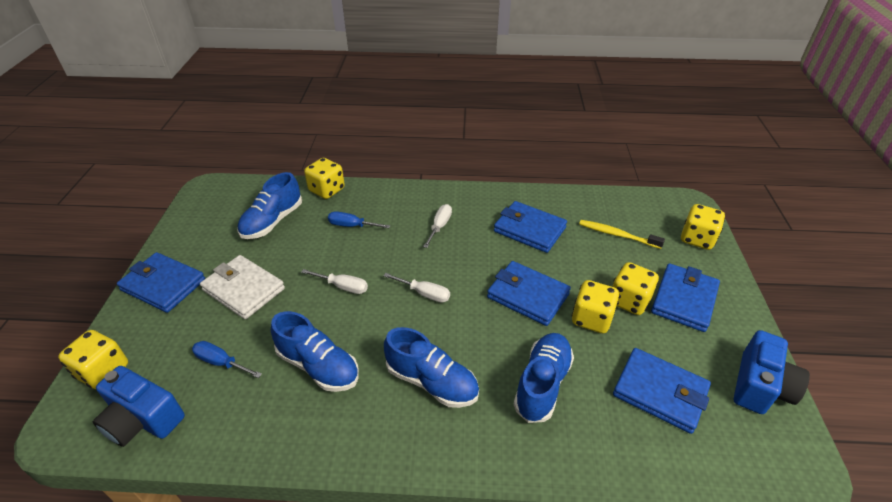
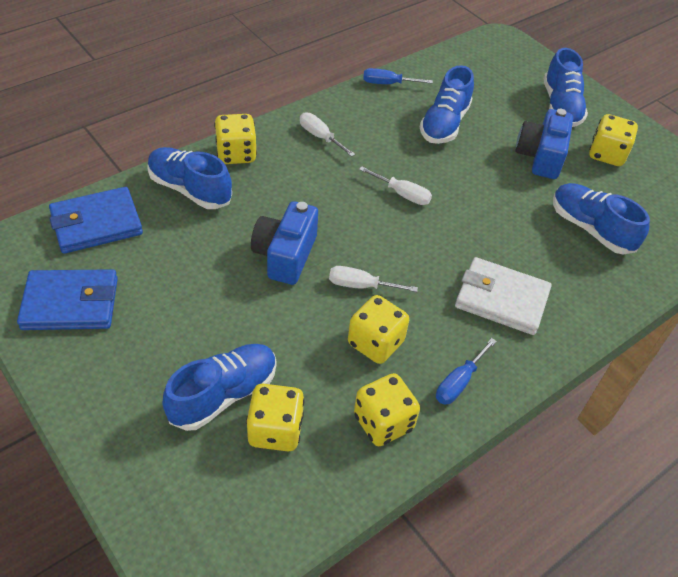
blue shoe: 4 -> 5
blue wallet: 5 -> 2
yellow toothbrush: 1 -> 0

